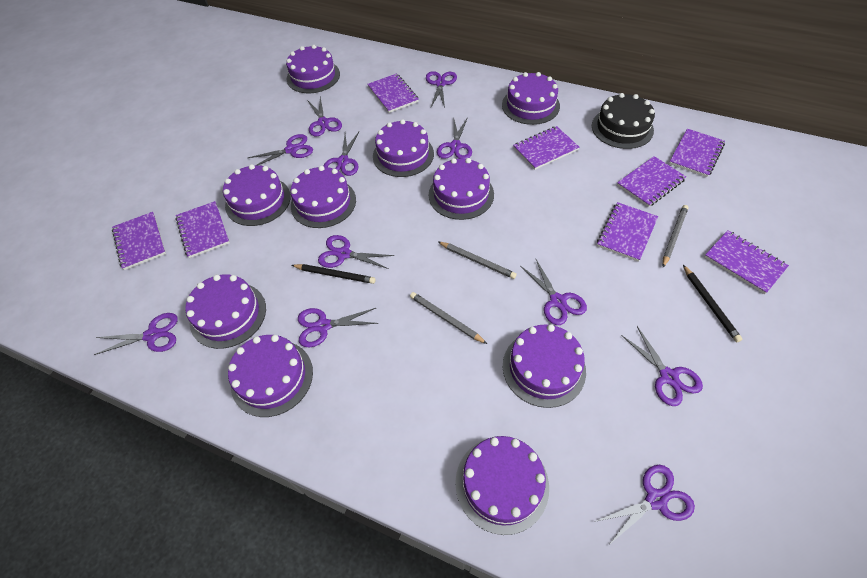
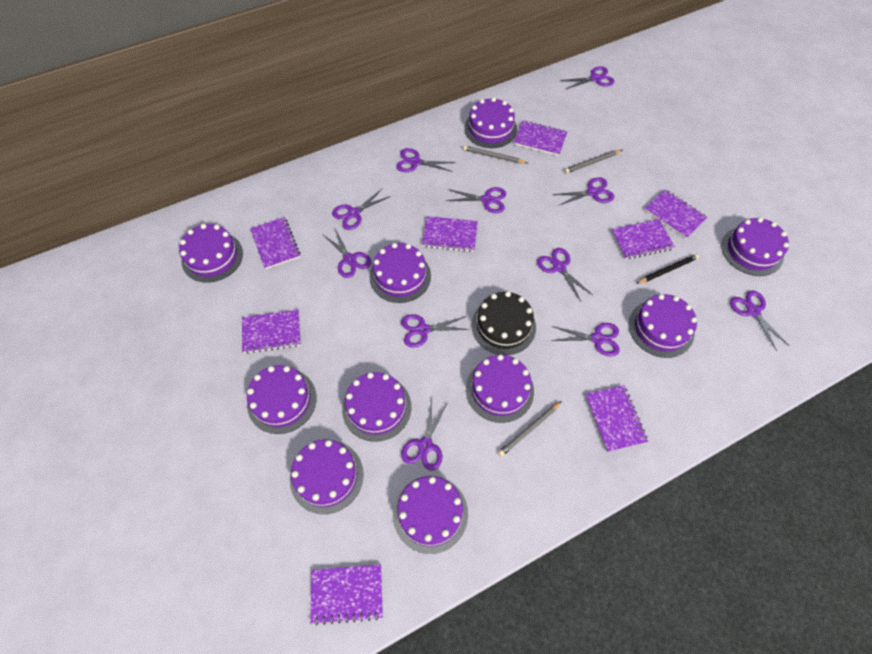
black pencil: 2 -> 1

